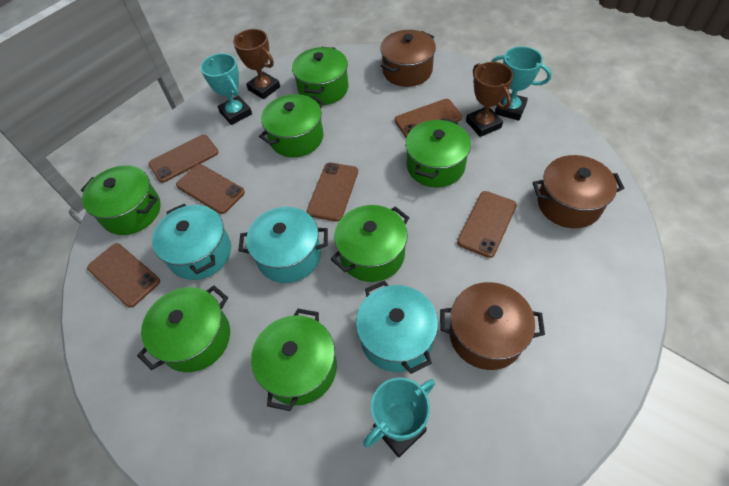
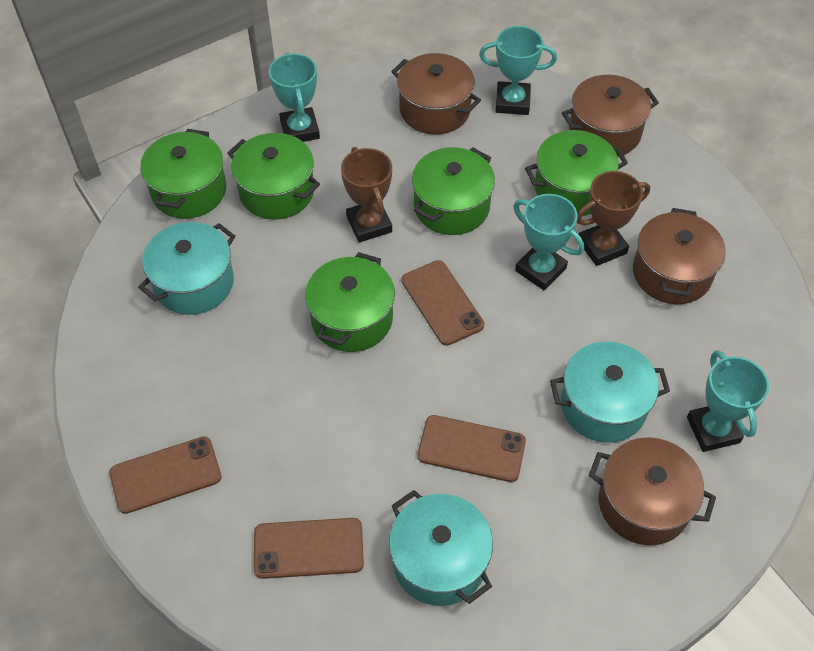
brown phone: 6 -> 4
brown pot: 3 -> 4
green pot: 7 -> 5
turquoise trophy: 3 -> 4

